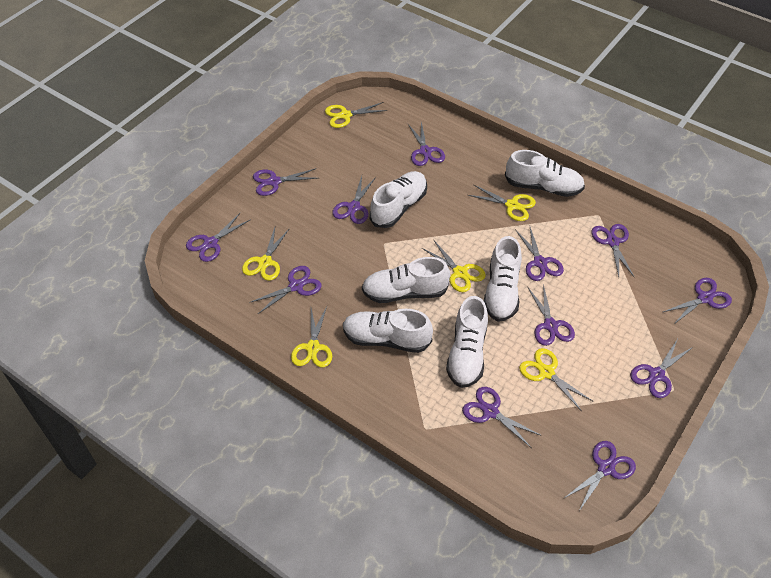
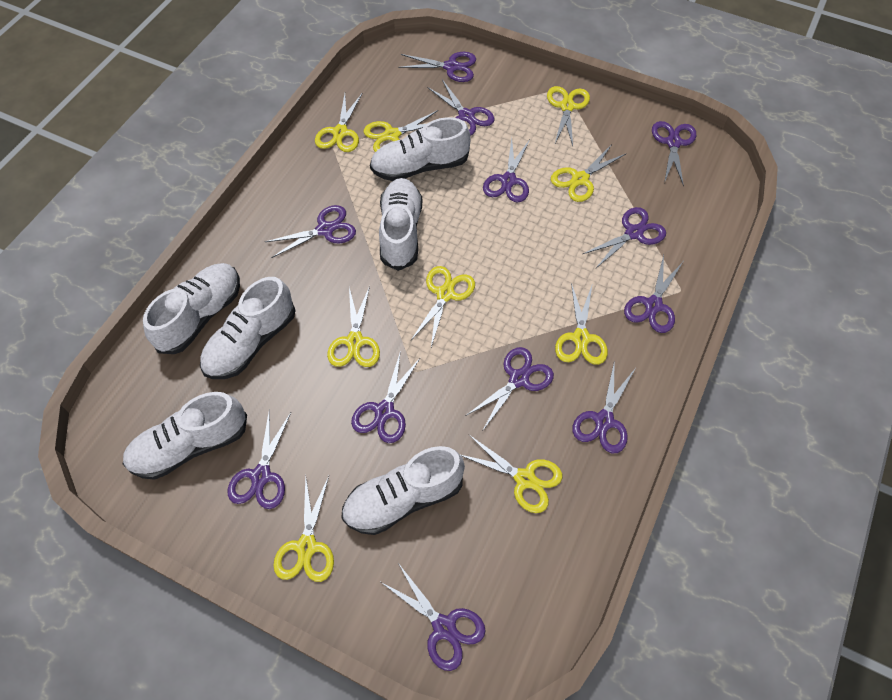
yellow scissors: 6 -> 9

